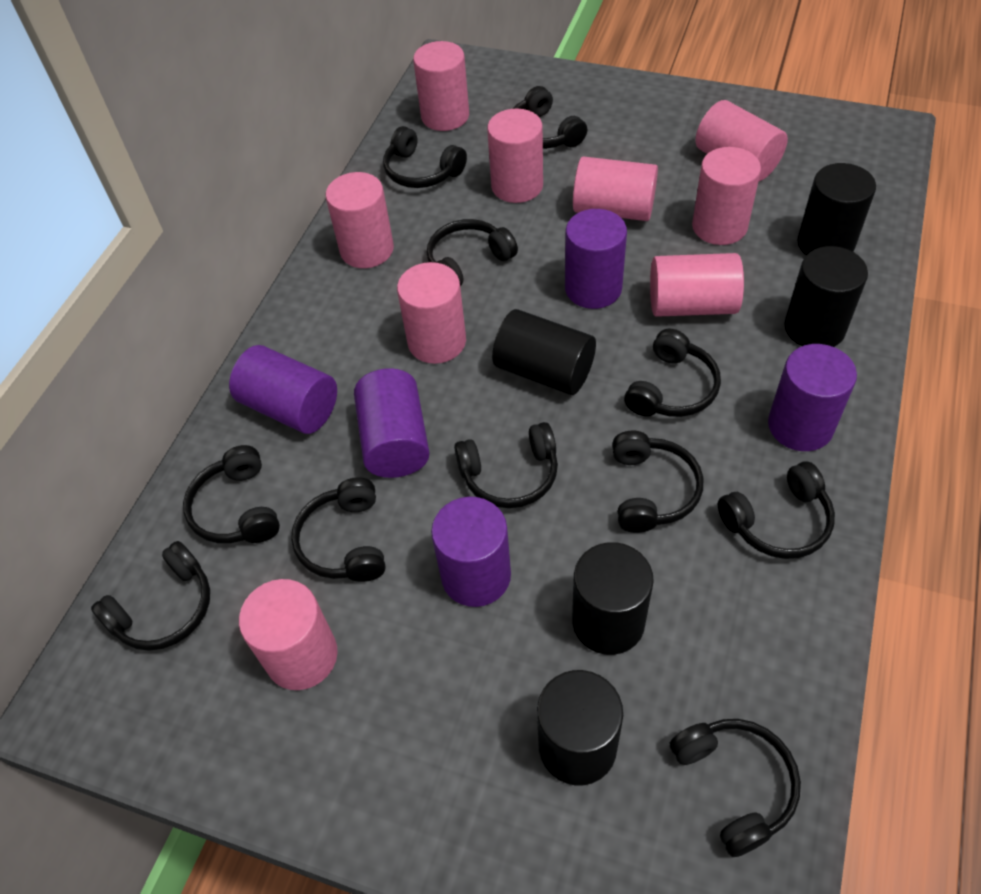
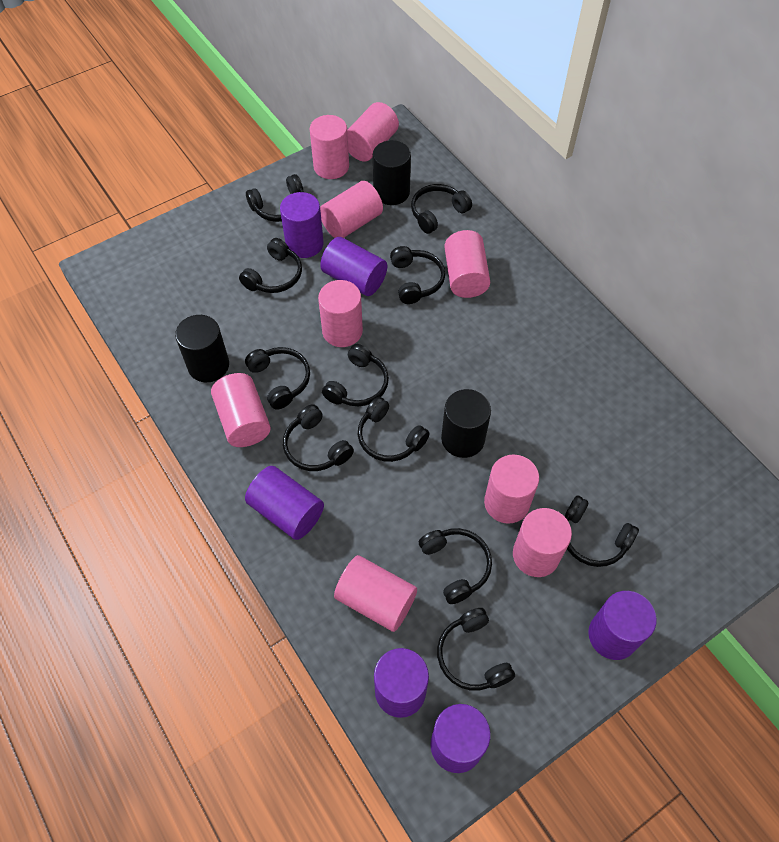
black cylinder: 5 -> 3
purple cylinder: 5 -> 6

